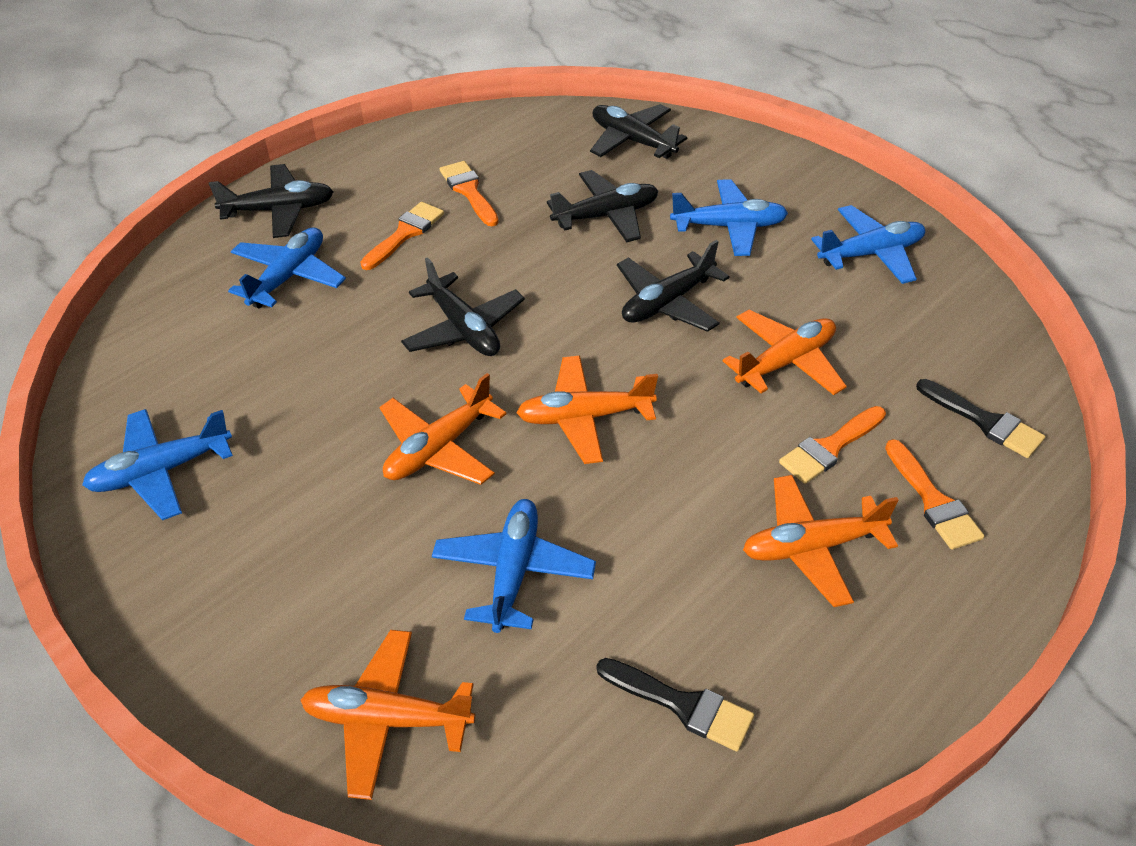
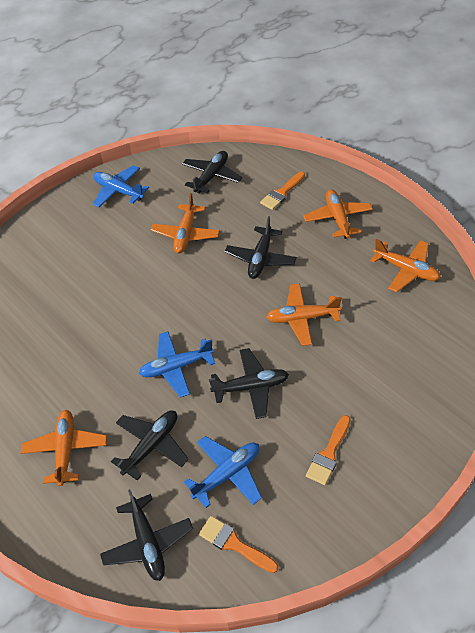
black brush: 2 -> 0
blue plane: 5 -> 3
orange brush: 4 -> 3

